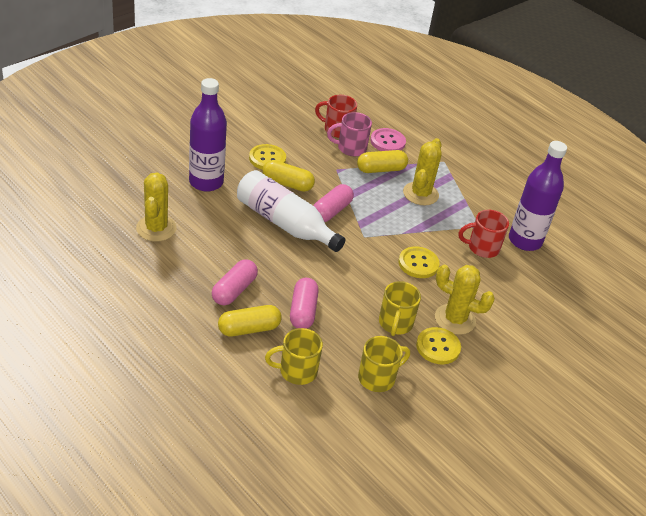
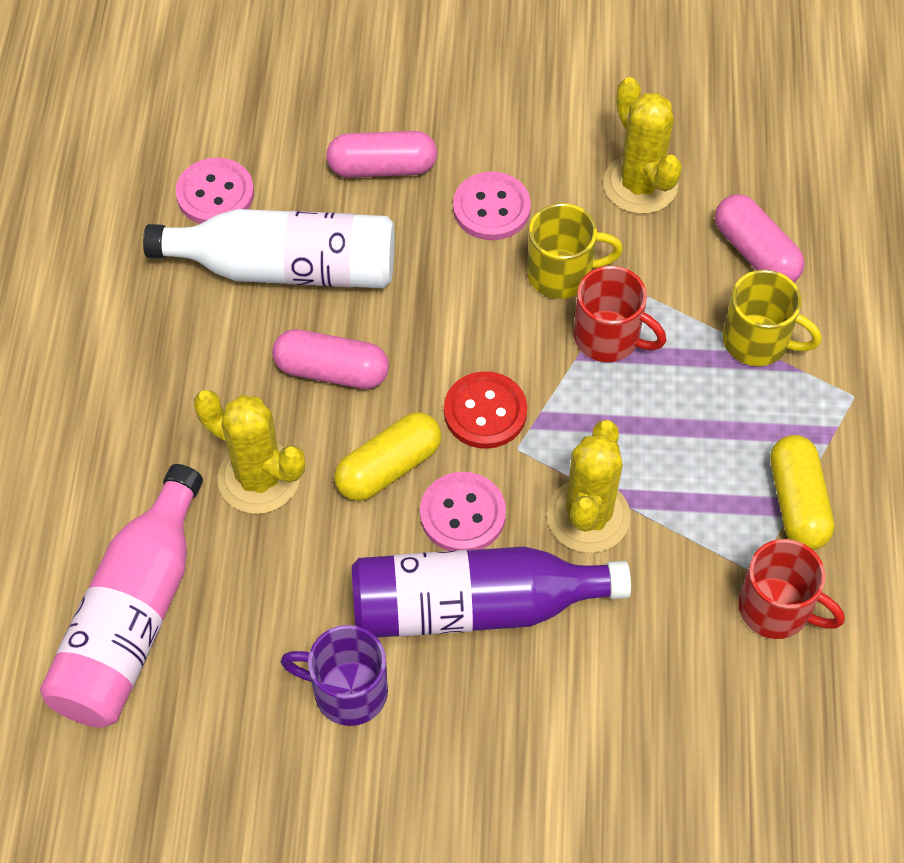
pink bottle: 0 -> 1
pink button: 1 -> 3
pink mug: 1 -> 0
purple bottle: 2 -> 1
purple mug: 0 -> 1
red button: 0 -> 1
yellow button: 3 -> 0
yellow capsule: 3 -> 2
yellow mug: 3 -> 2

